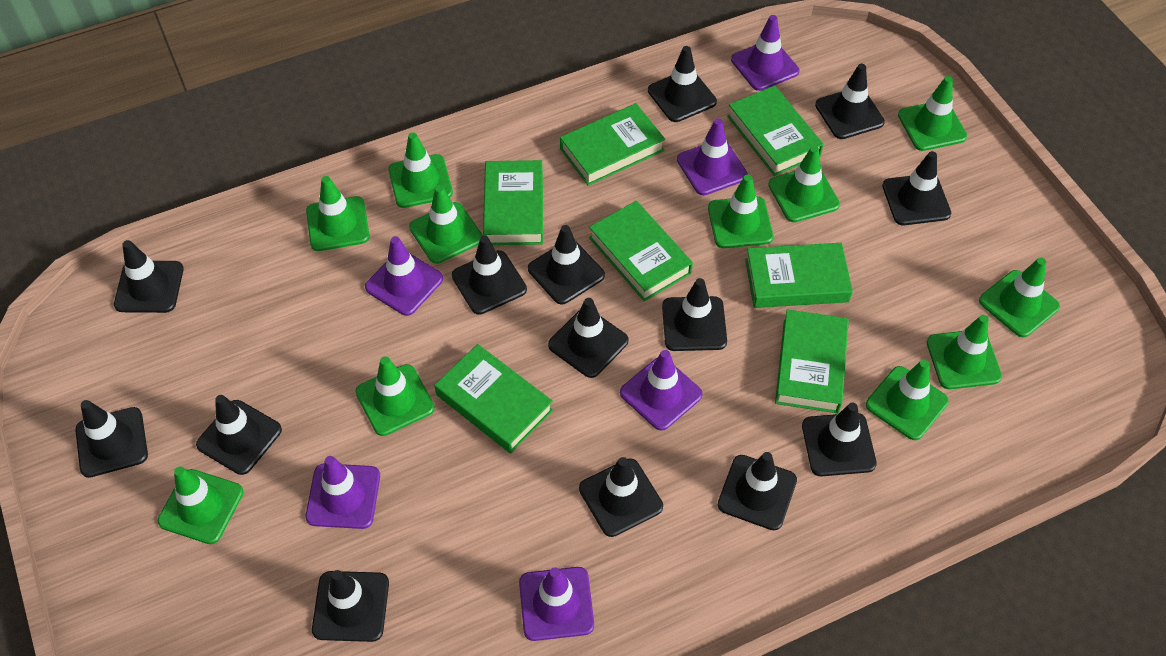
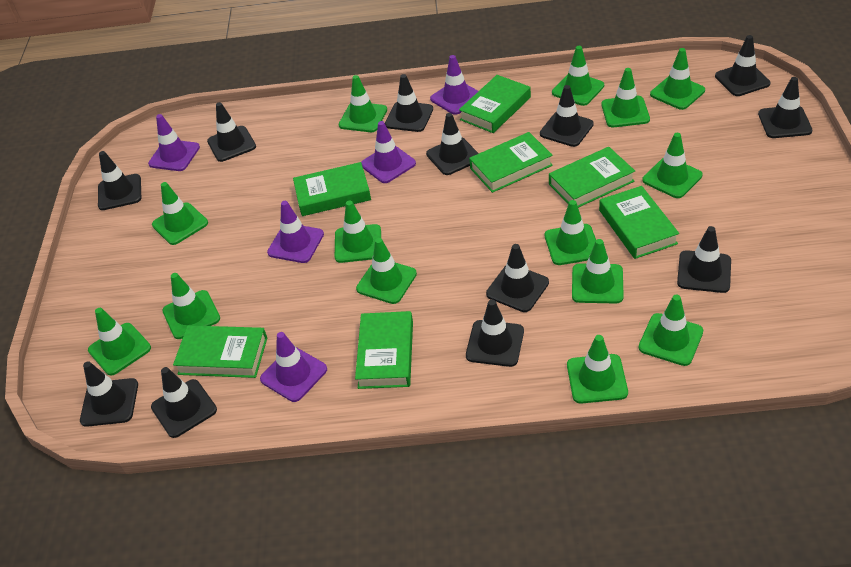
black traffic cone: 14 -> 12
green traffic cone: 11 -> 14
purple traffic cone: 6 -> 5

